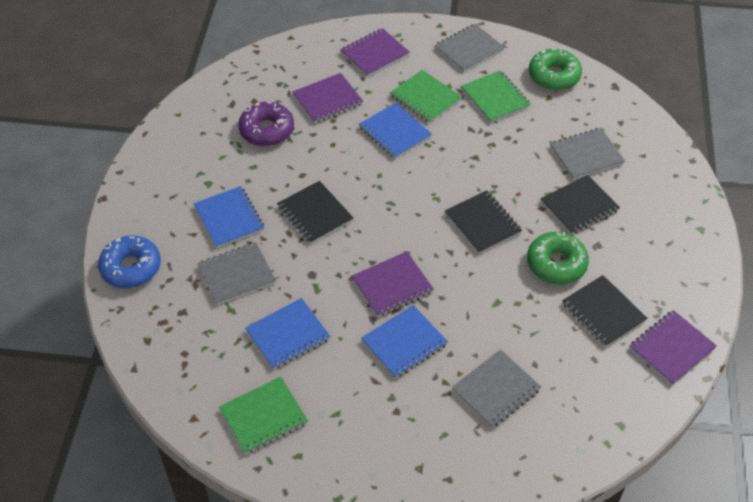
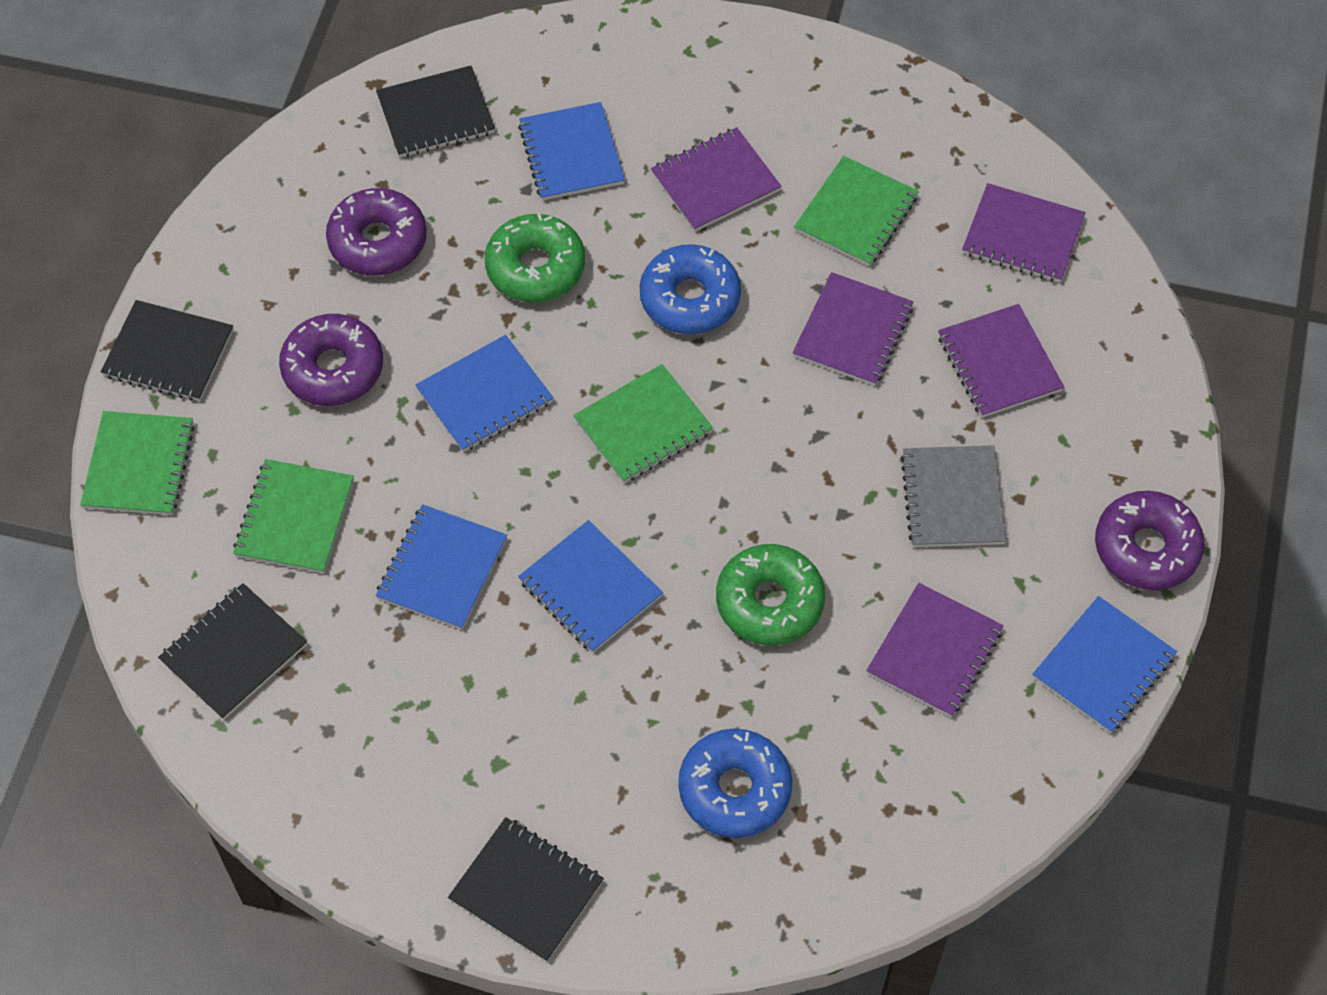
blue donut: 1 -> 2
blue notebook: 4 -> 5
green notebook: 3 -> 4
grey notebook: 4 -> 1
purple donut: 1 -> 3
purple notebook: 4 -> 5

